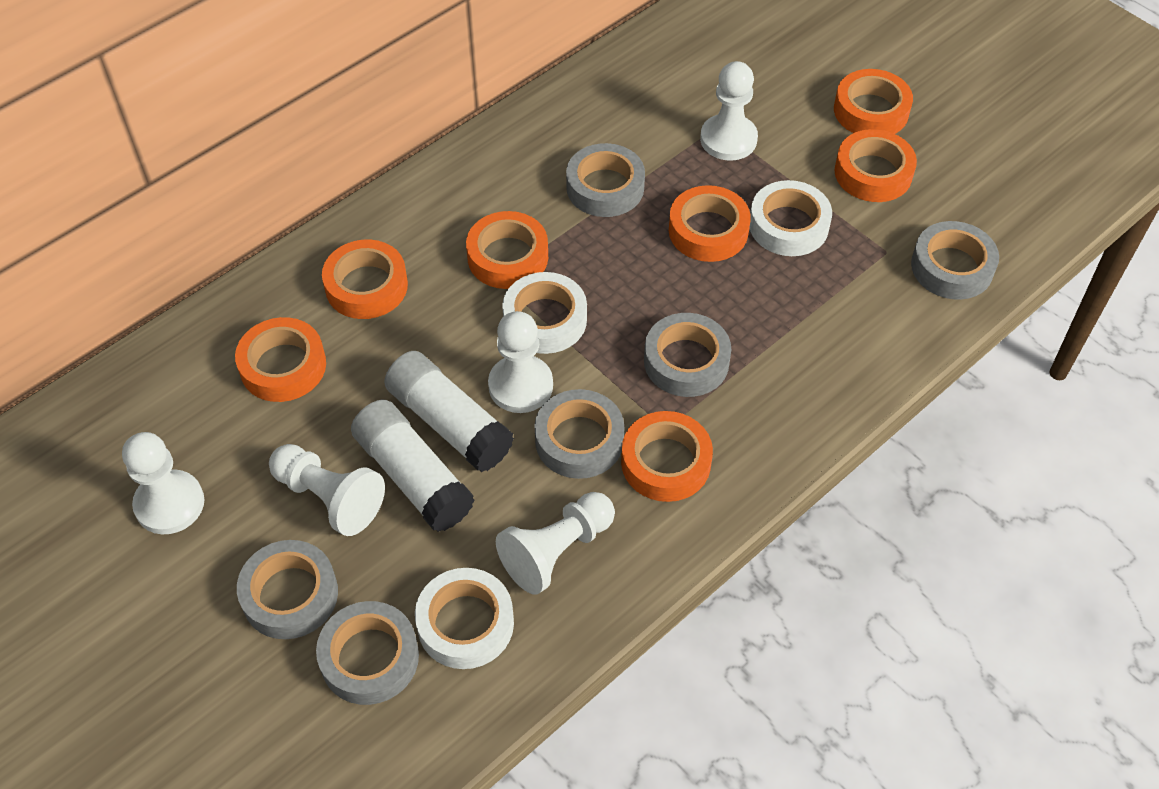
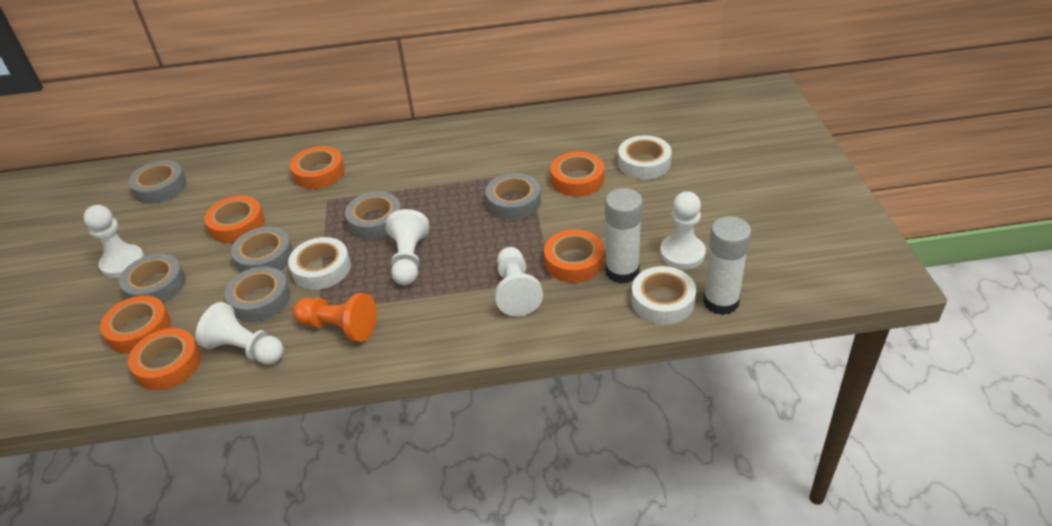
orange pawn: 0 -> 1
orange tape: 7 -> 6

